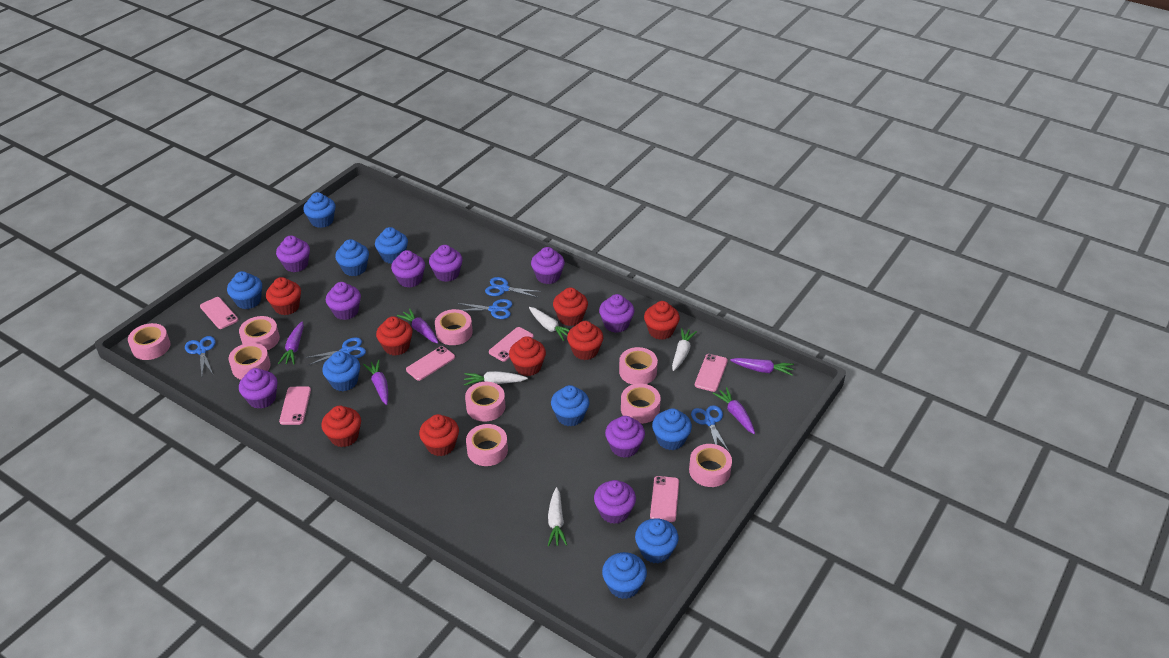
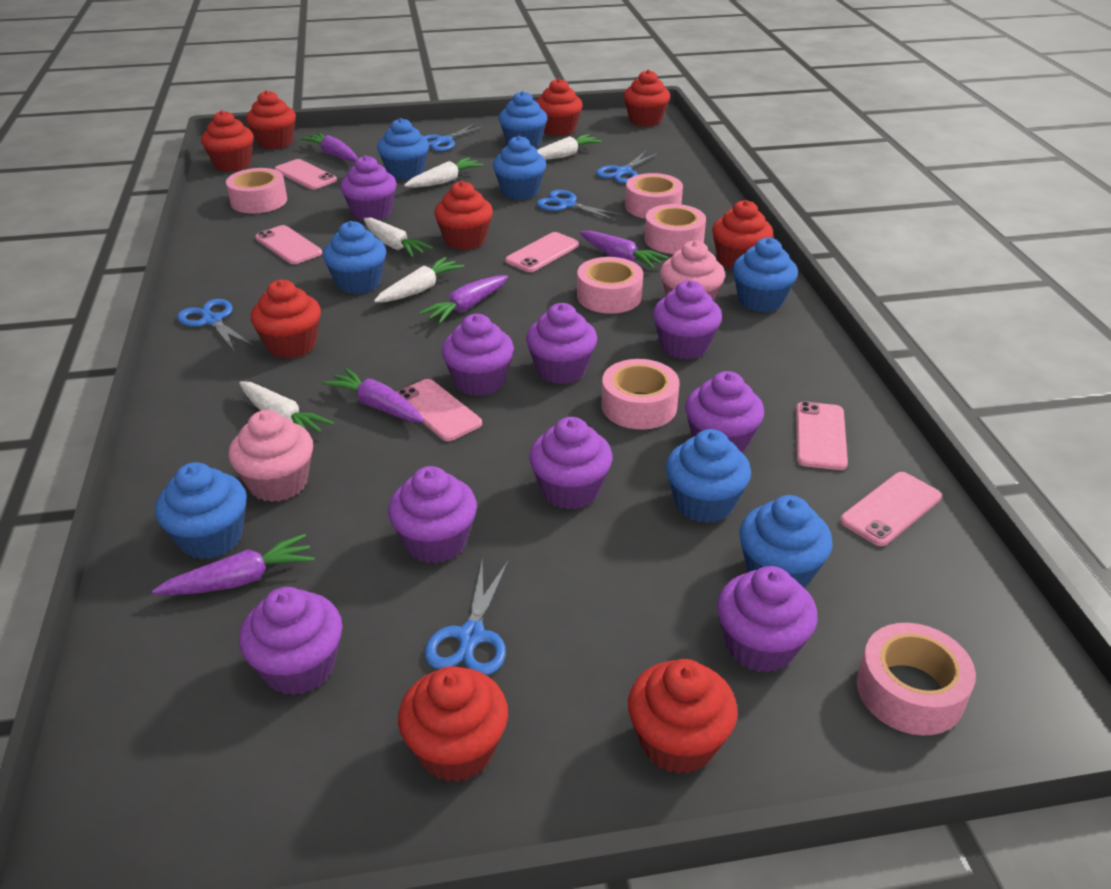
blue cupcake: 9 -> 8
pink cupcake: 0 -> 2
pink tape: 9 -> 6
red cupcake: 8 -> 9
white carrot: 4 -> 5

